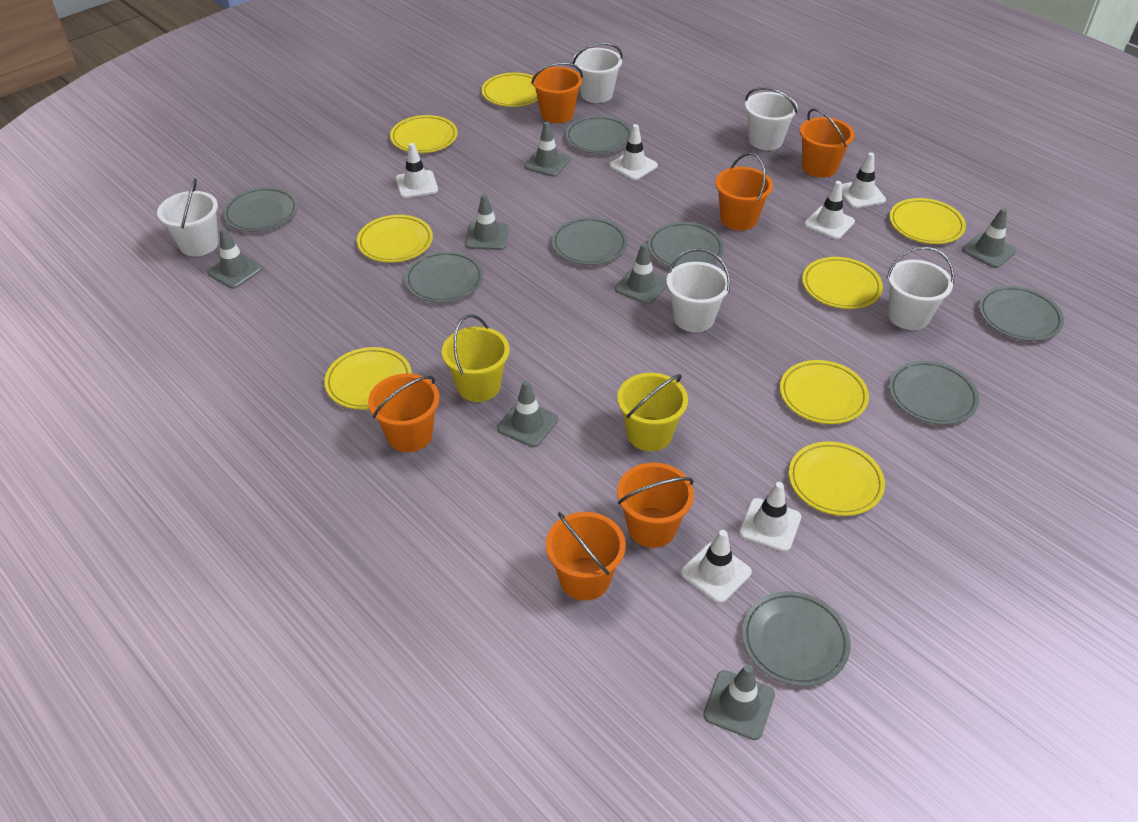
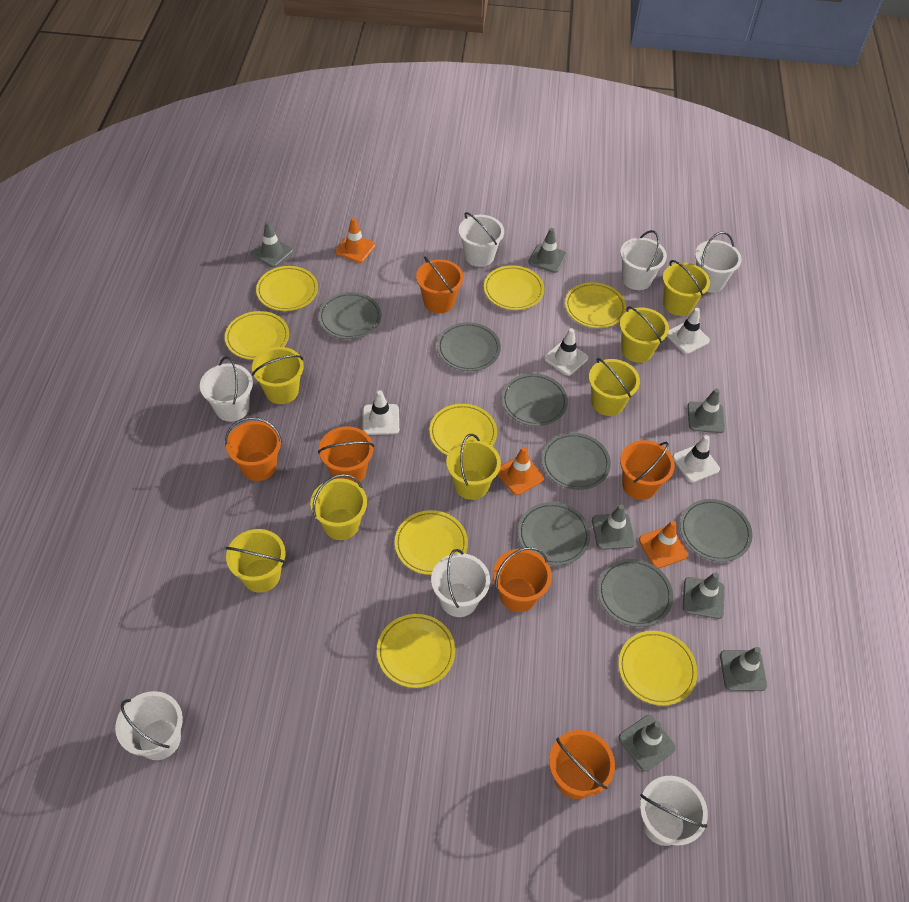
grey plate: 8 -> 7
orange traffic cone: 0 -> 3
white bucket: 5 -> 7
white traffic cone: 6 -> 4
yellow bucket: 2 -> 7

